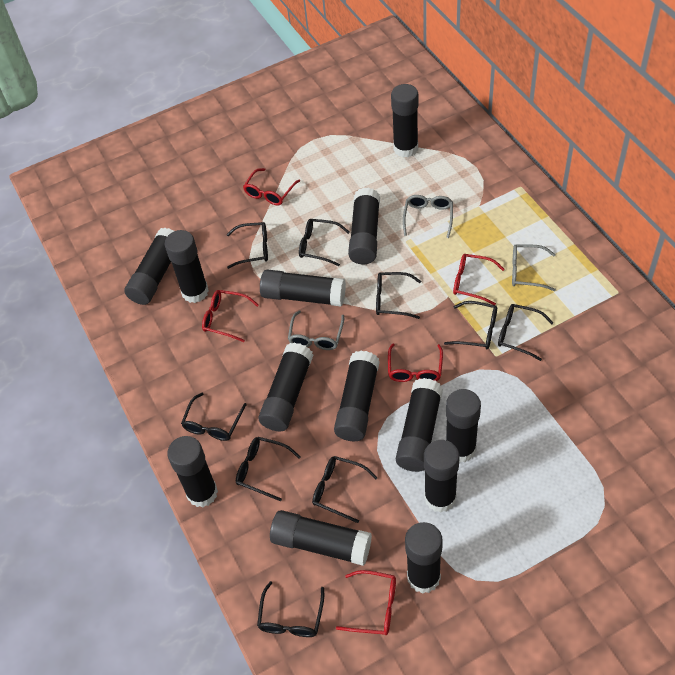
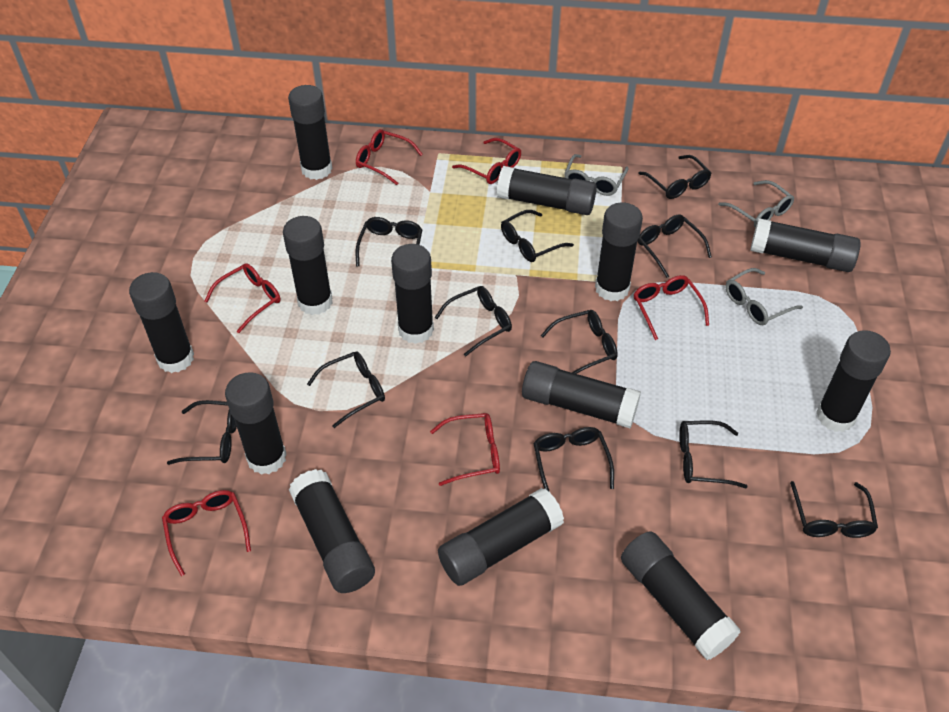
black glasses: 9 -> 11
red glasses: 5 -> 6

